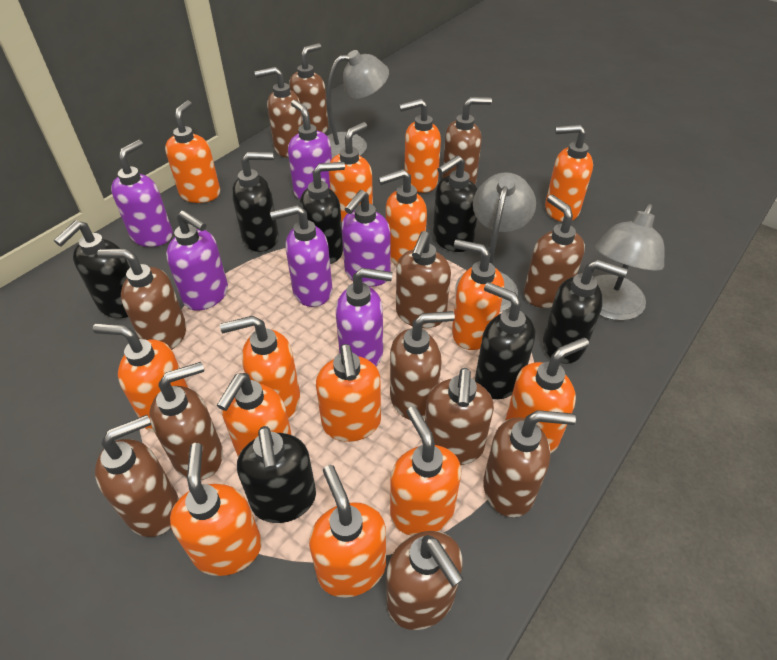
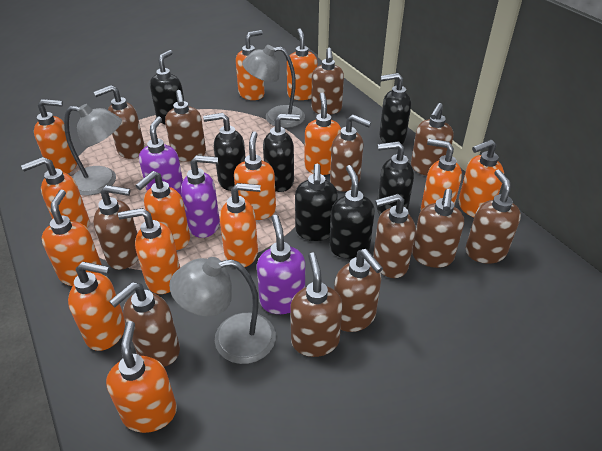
purple soap dispenser: 6 -> 3

